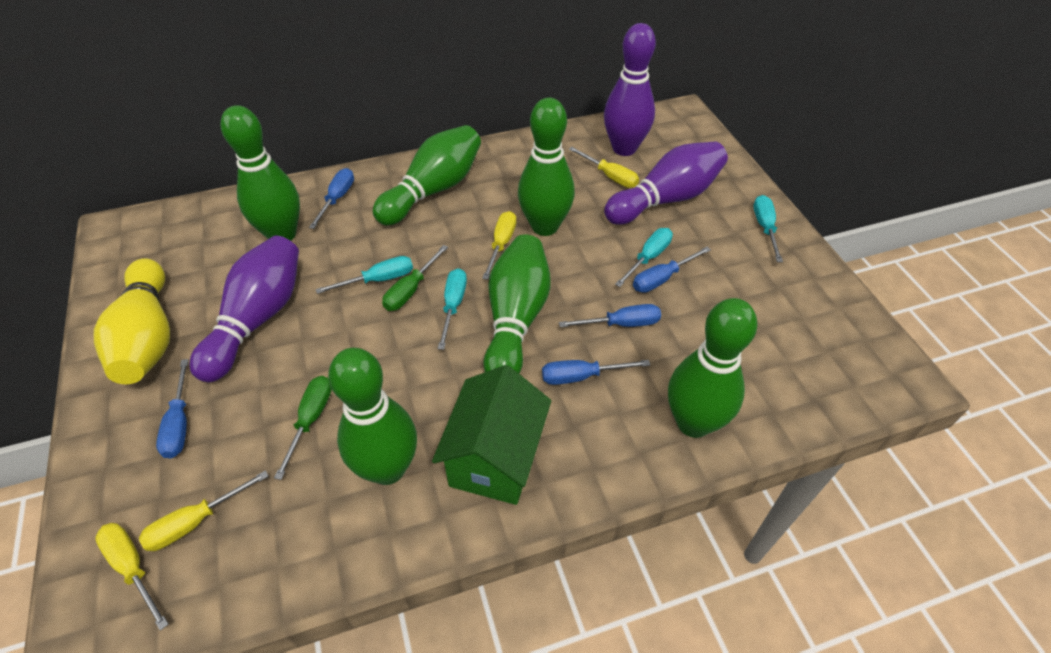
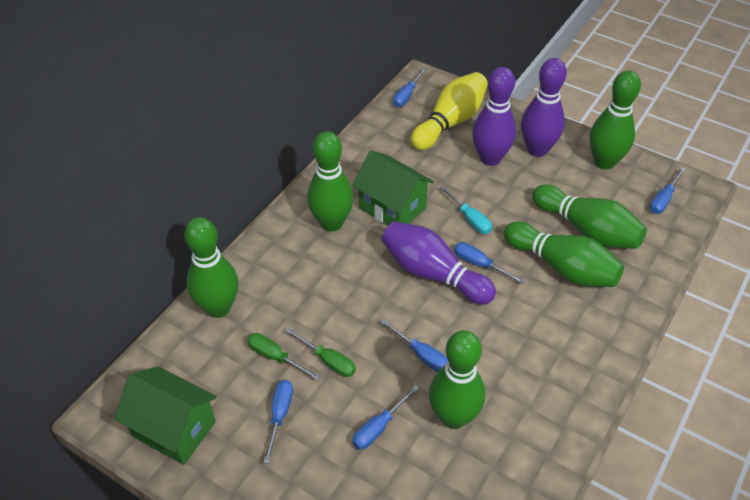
blue screwdriver: 5 -> 6
green house: 1 -> 2
turquoise screwdriver: 4 -> 1
yellow screwdriver: 4 -> 0

